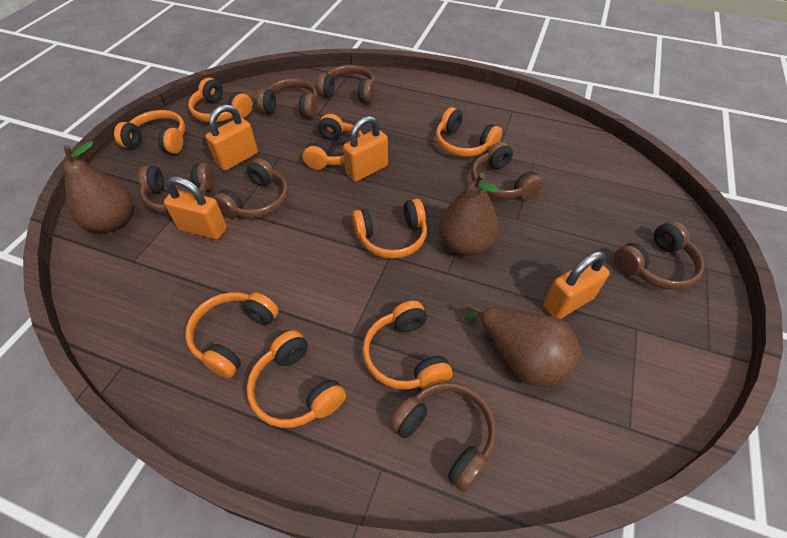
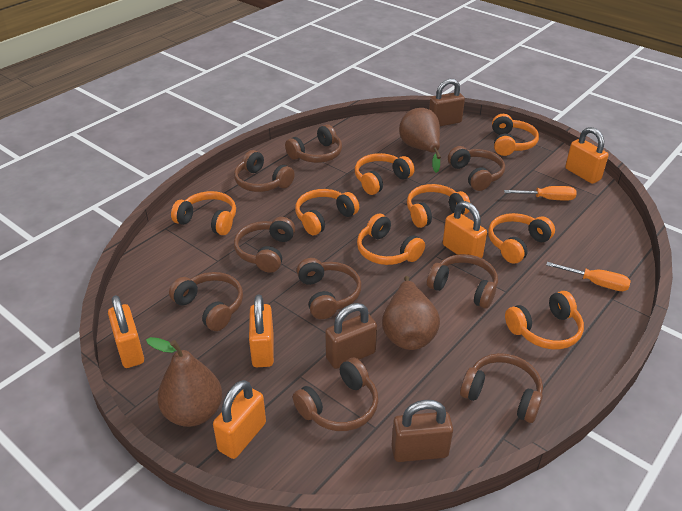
brown headphones: 7 -> 9
brown padlock: 0 -> 3
orange padlock: 4 -> 5
orange screwdriver: 0 -> 2

